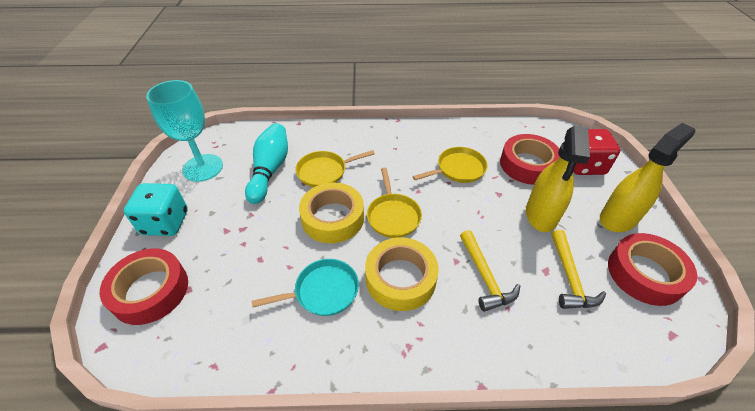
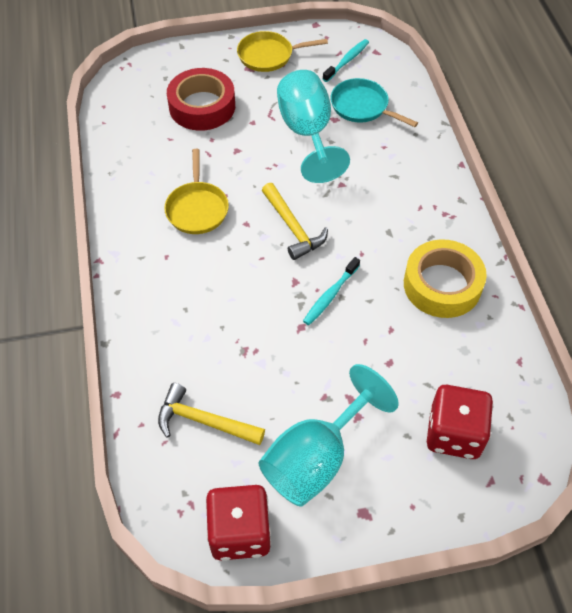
red dice: 1 -> 2
red tape: 3 -> 1
turquoise bowling pin: 1 -> 0
turquoise dice: 1 -> 0
turquoise goblet: 1 -> 2
turquoise toothbrush: 0 -> 2
yellow pan: 3 -> 2
yellow spray bottle: 2 -> 0
yellow tape: 2 -> 1

